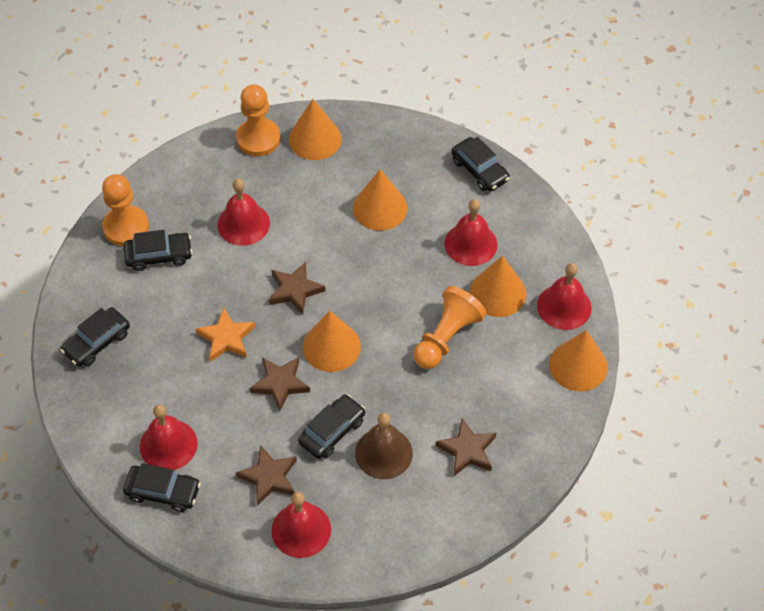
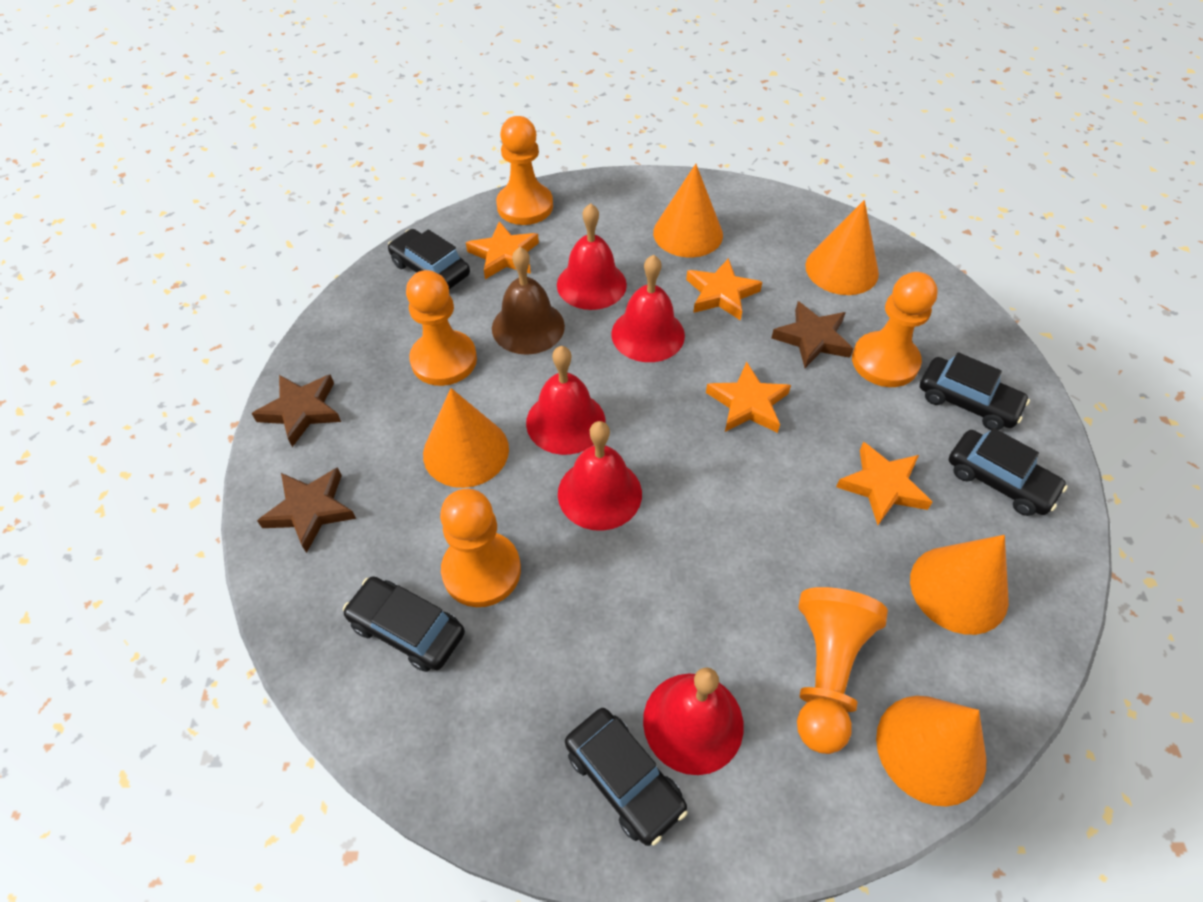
brown star: 4 -> 3
orange pawn: 3 -> 5
orange star: 1 -> 4

